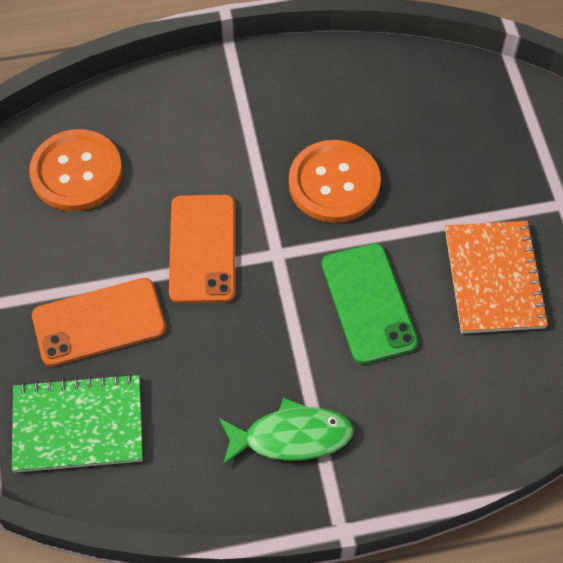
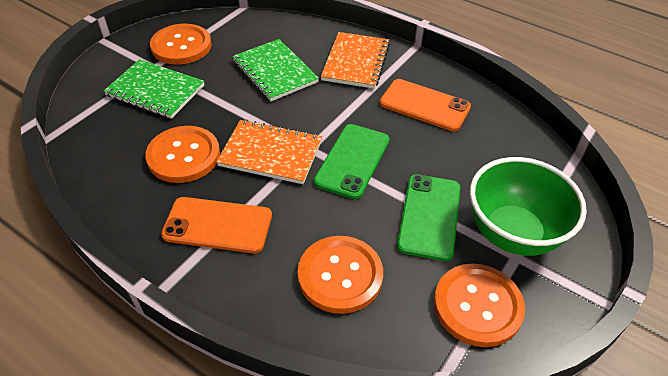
green bowl: 0 -> 1
green fish: 1 -> 0
green notebook: 1 -> 2
green phone: 1 -> 2
orange button: 2 -> 4
orange notebook: 1 -> 2

